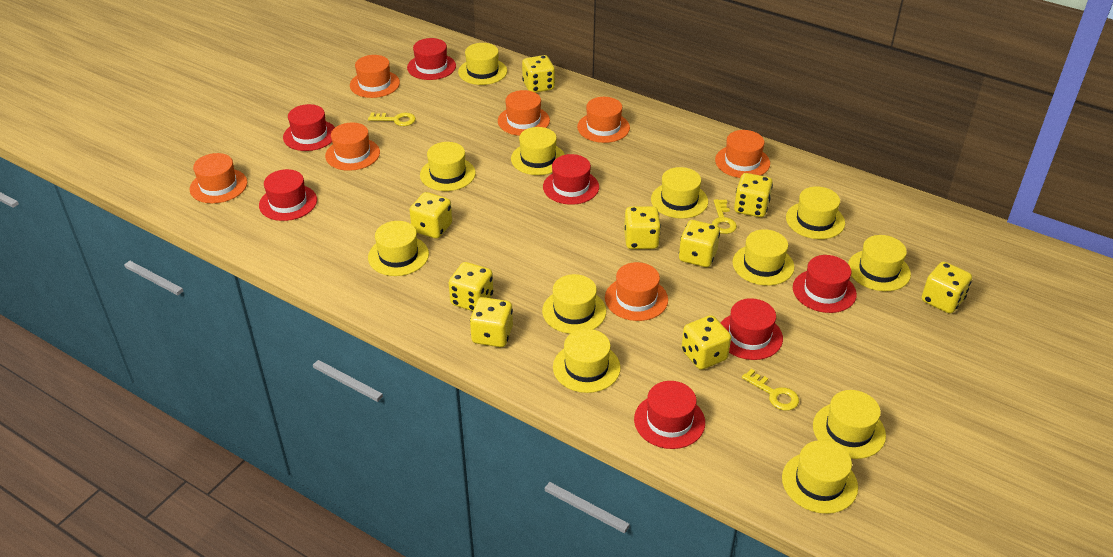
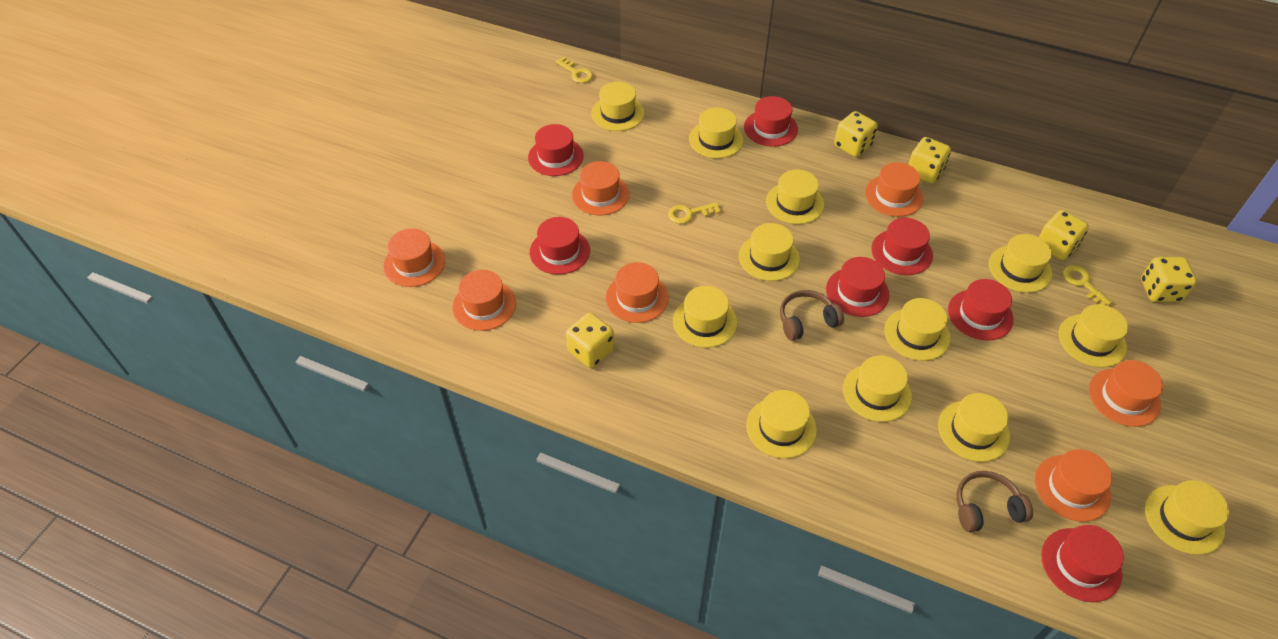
brown headphones: 0 -> 2
yellow dice: 9 -> 5

